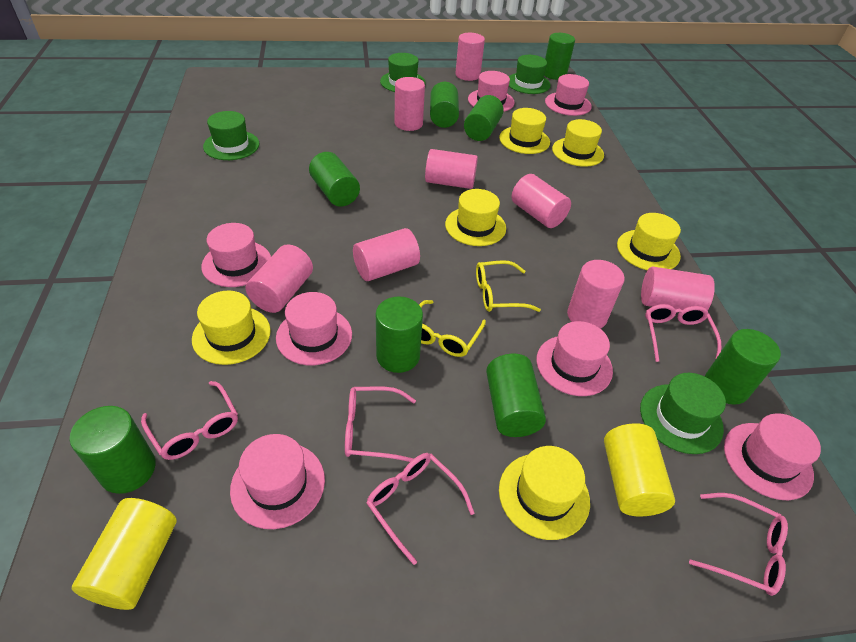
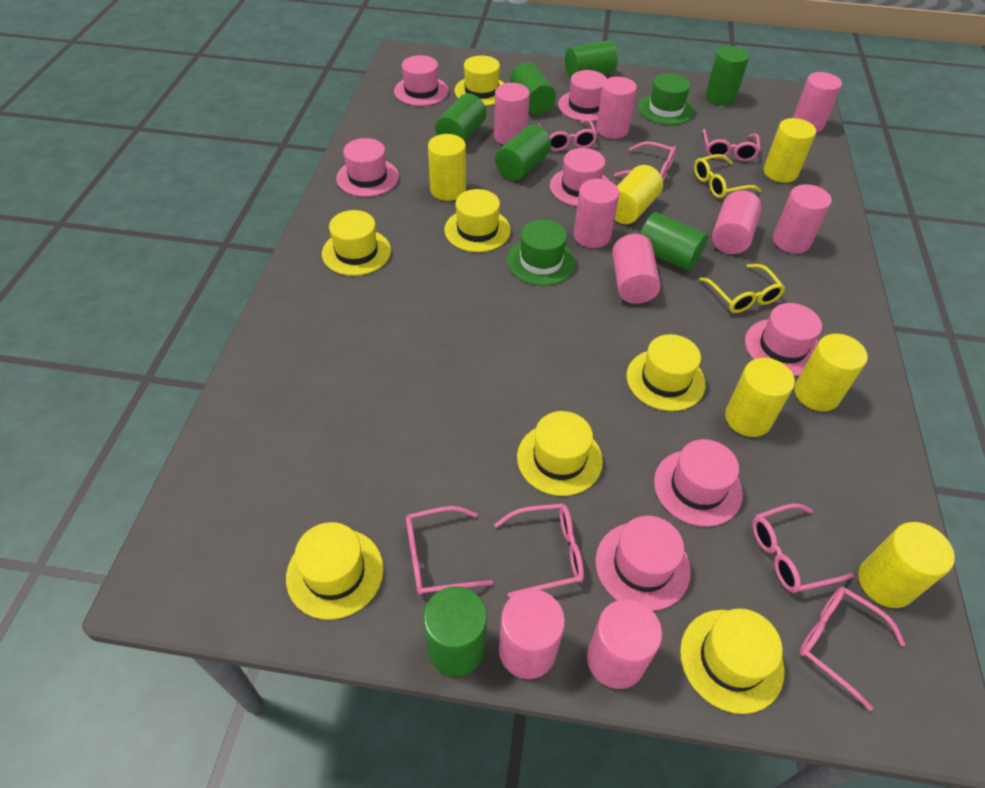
green cylinder: 8 -> 7
green hat: 4 -> 2
pink cylinder: 8 -> 9
pink glasses: 5 -> 7
yellow cylinder: 2 -> 6
yellow hat: 6 -> 7

